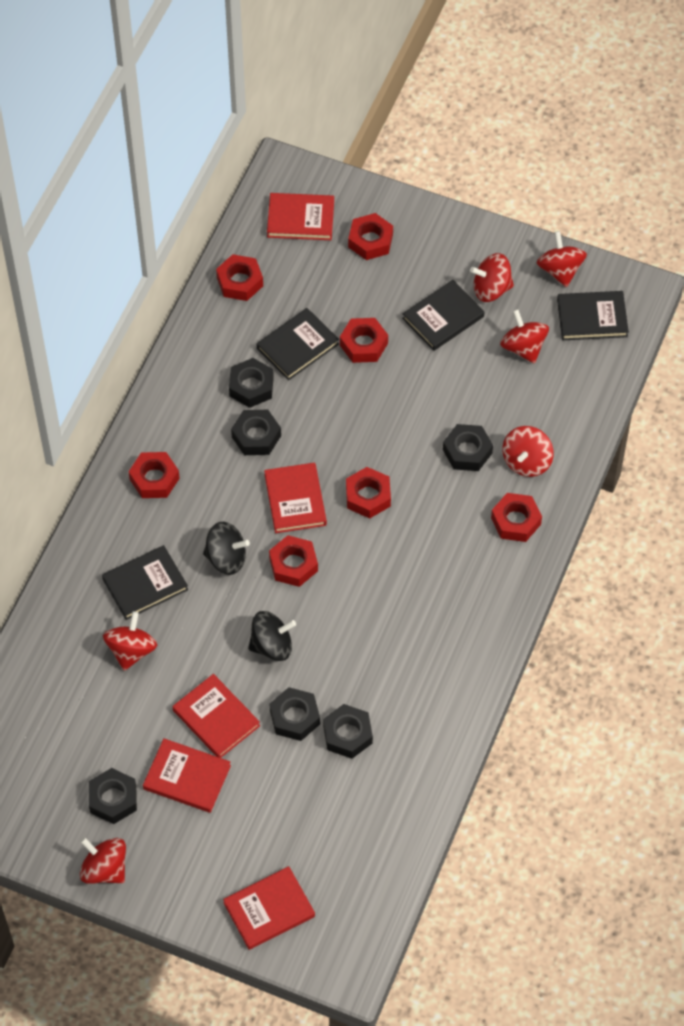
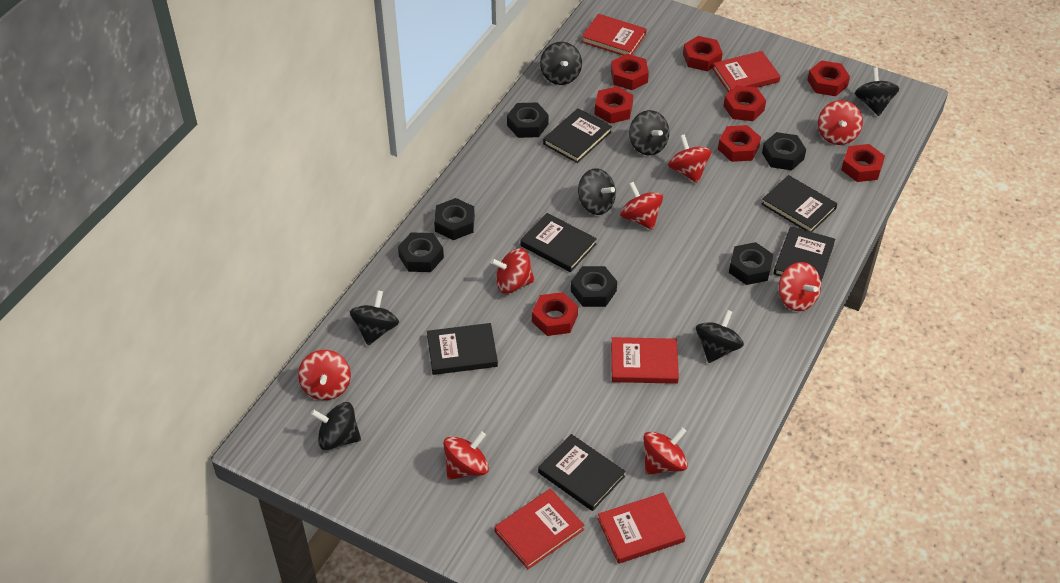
black book: 4 -> 6
black spinning top: 2 -> 7
red nut: 7 -> 8
red spinning top: 6 -> 8

